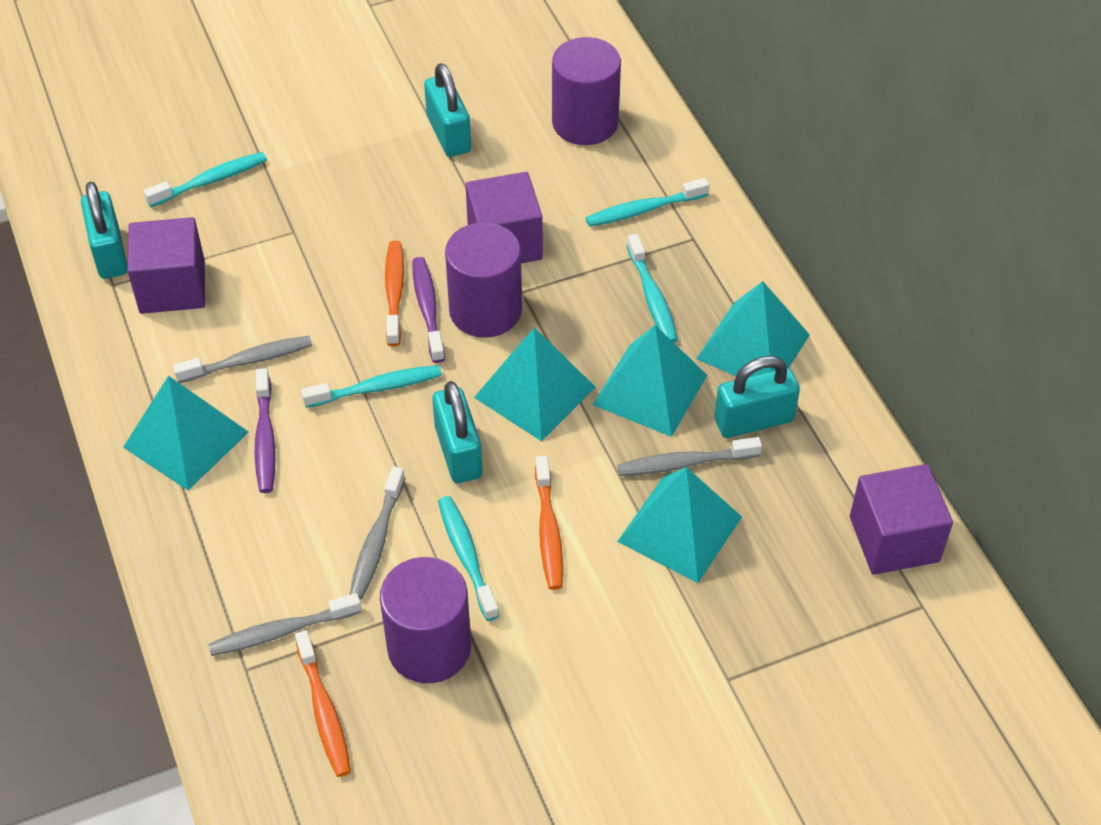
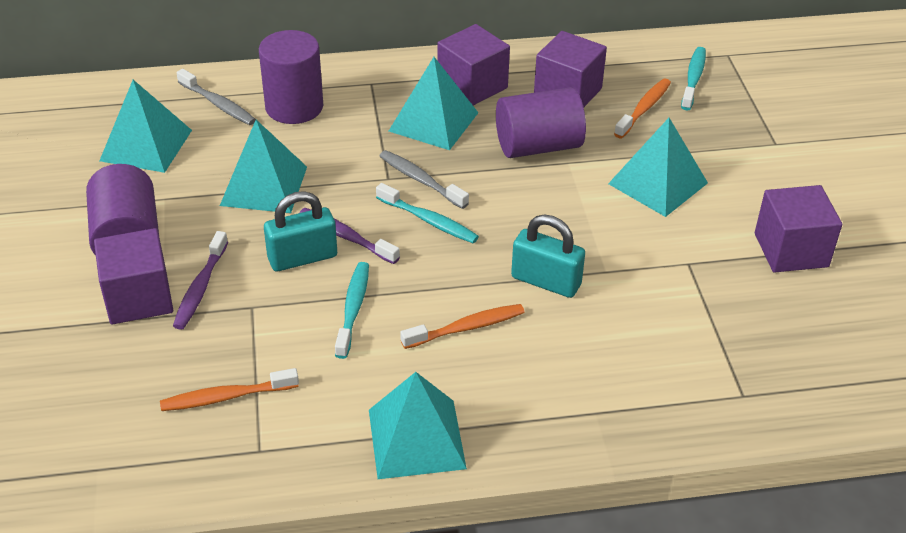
grey toothbrush: 4 -> 2
purple cube: 3 -> 4
turquoise padlock: 4 -> 2
turquoise toothbrush: 5 -> 3

